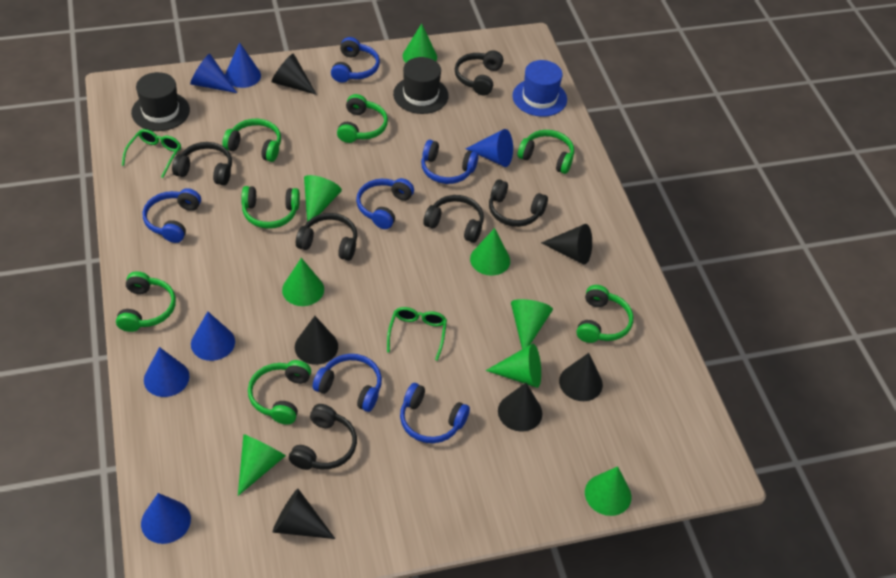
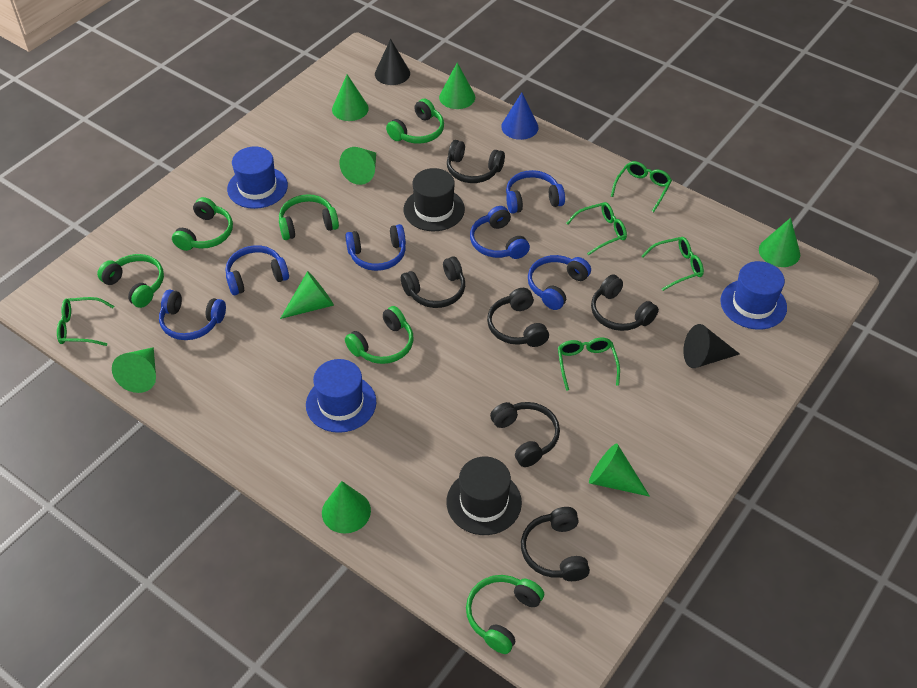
black cone: 6 -> 2
blue cone: 6 -> 1
blue hat: 1 -> 3
green glasses: 2 -> 5
green headphones: 7 -> 6

